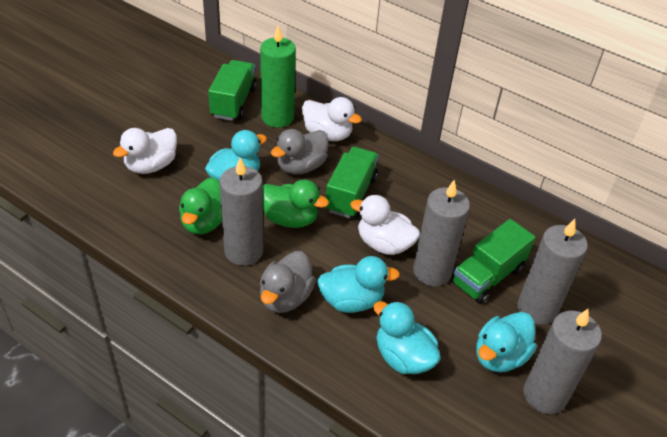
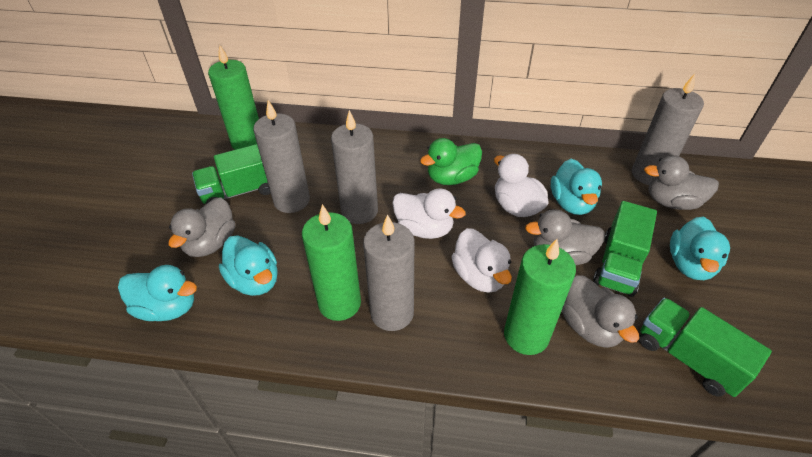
green candle: 1 -> 3
green duck: 2 -> 1
grey duck: 2 -> 4

